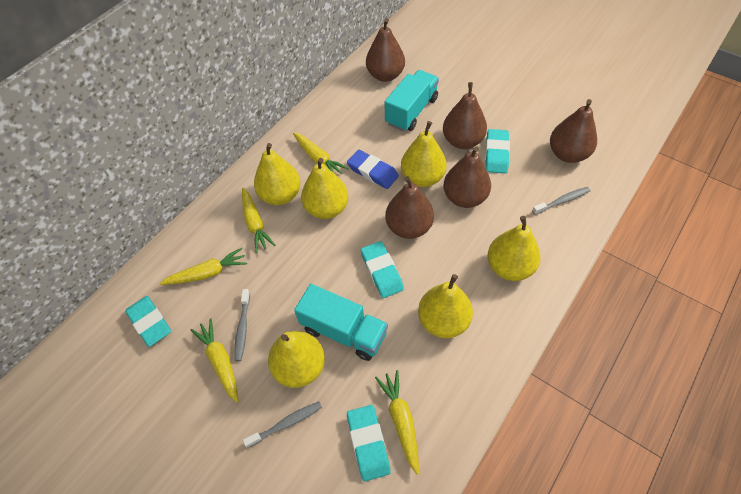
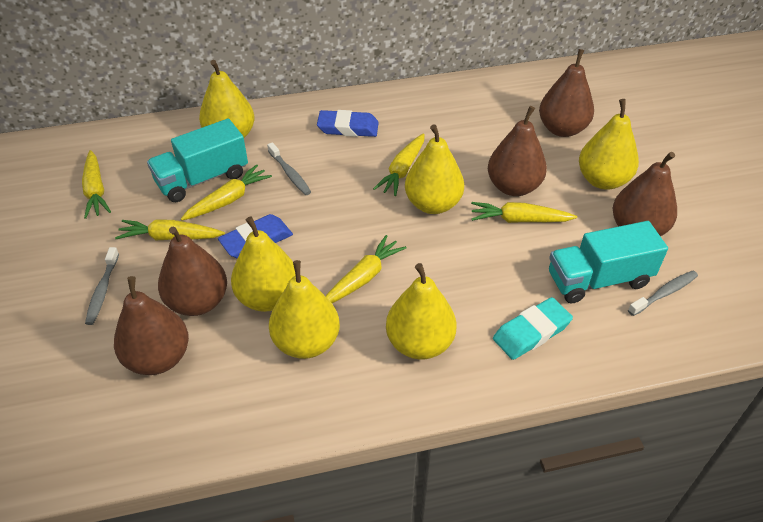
blue eraser: 1 -> 2
turquoise eraser: 4 -> 1
yellow carrot: 5 -> 6

